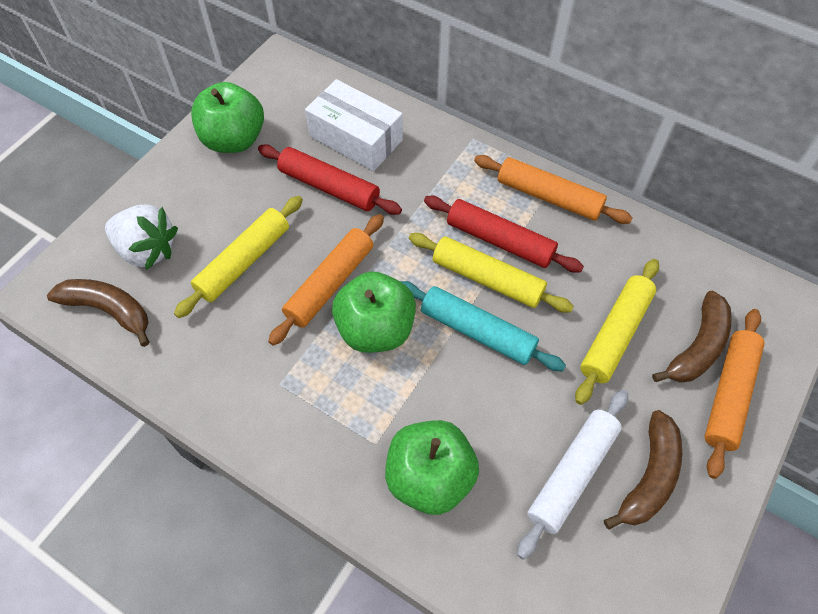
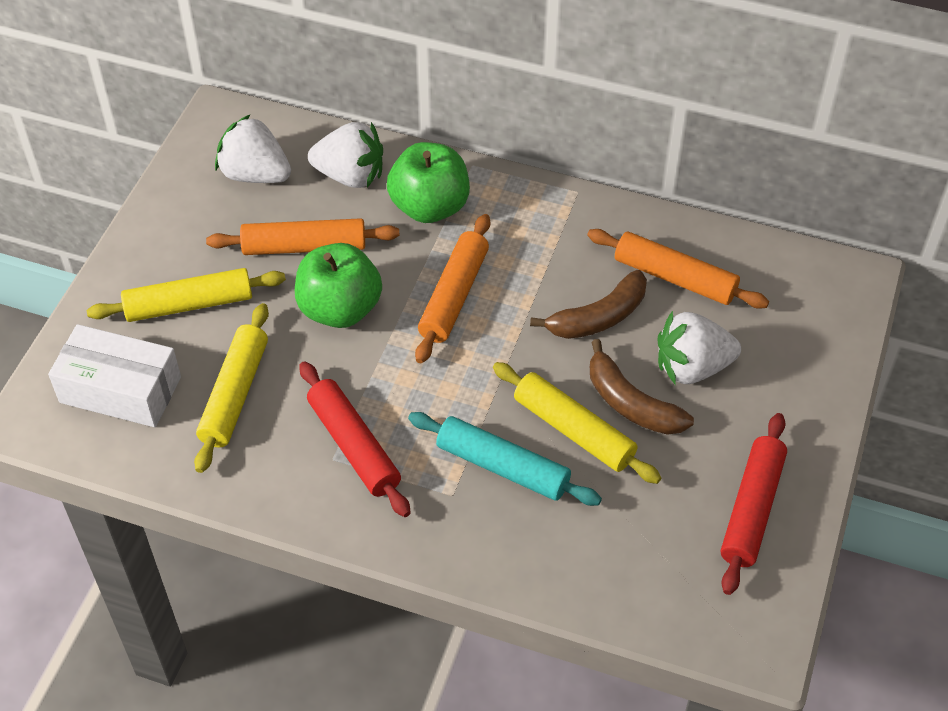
brown banana: 3 -> 2
green apple: 3 -> 2
white rolling pin: 1 -> 0
white strawberry: 1 -> 3

